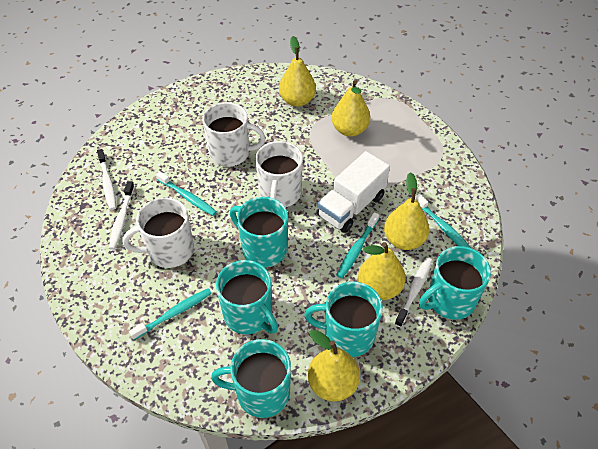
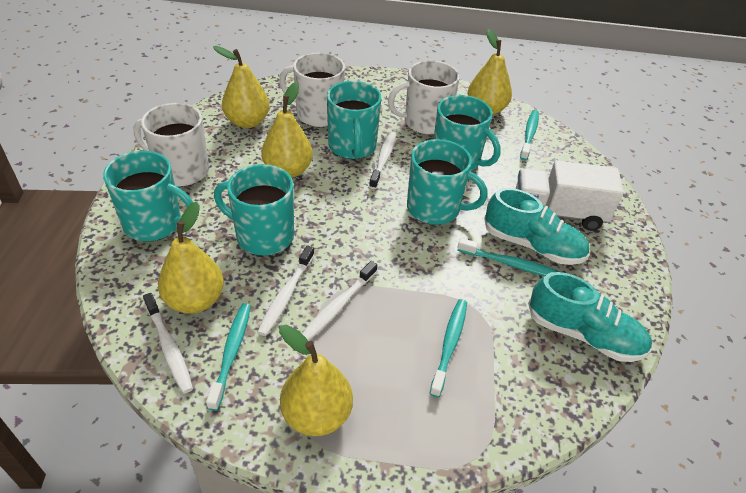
turquoise shoe: 0 -> 2
white toothbrush: 3 -> 4

